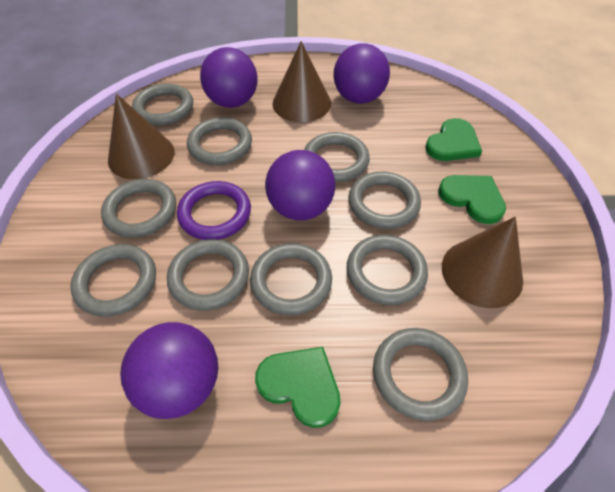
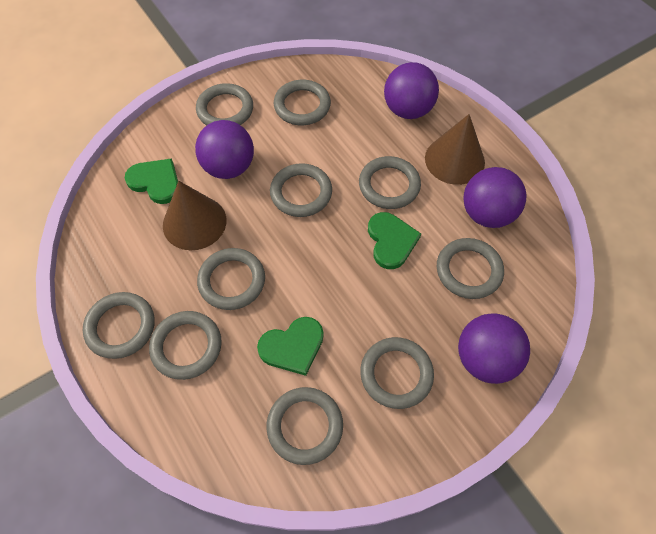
brown cone: 3 -> 2
purple ring: 1 -> 0

